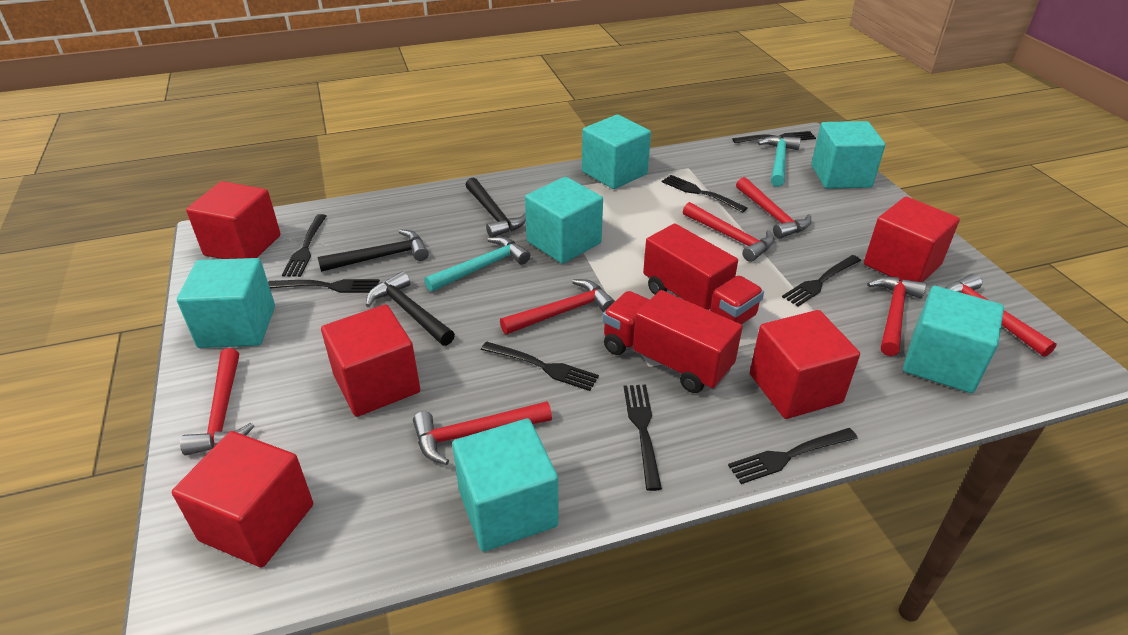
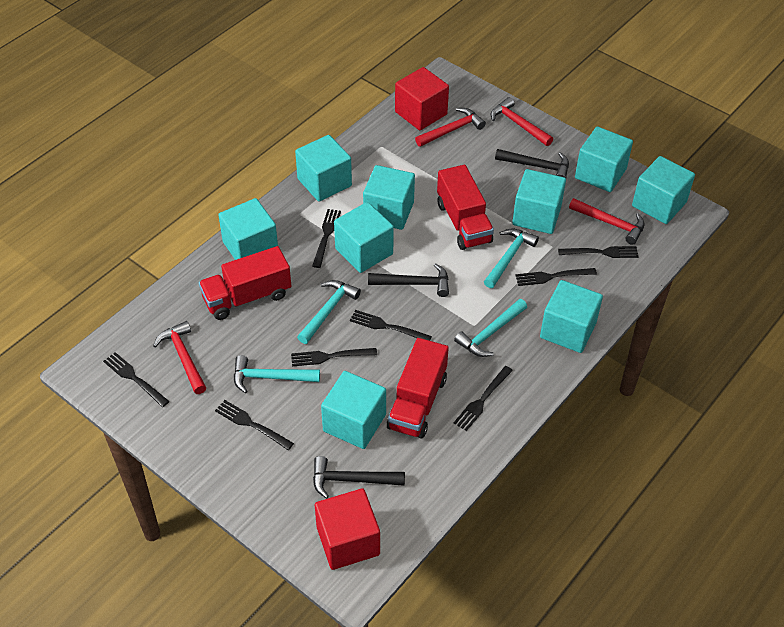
red cube: 5 -> 2
red hammer: 7 -> 4
red truck: 2 -> 3
turquoise cube: 6 -> 9
turquoise hammer: 2 -> 4

